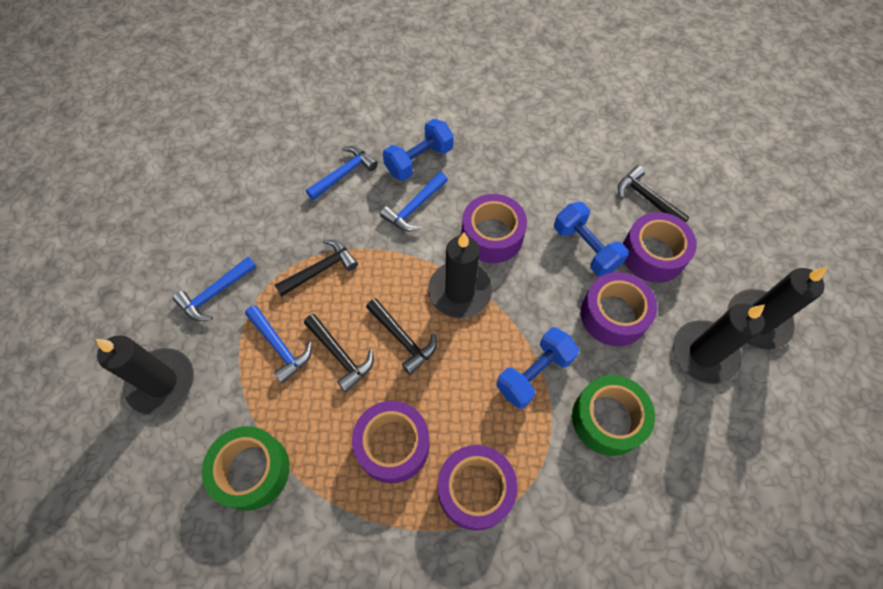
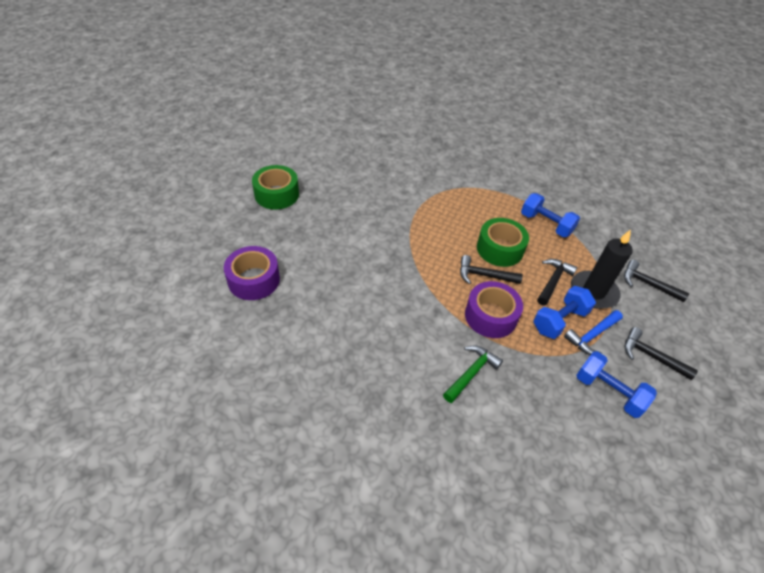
black candle: 4 -> 1
blue hammer: 4 -> 1
green hammer: 0 -> 1
purple tape: 5 -> 2

